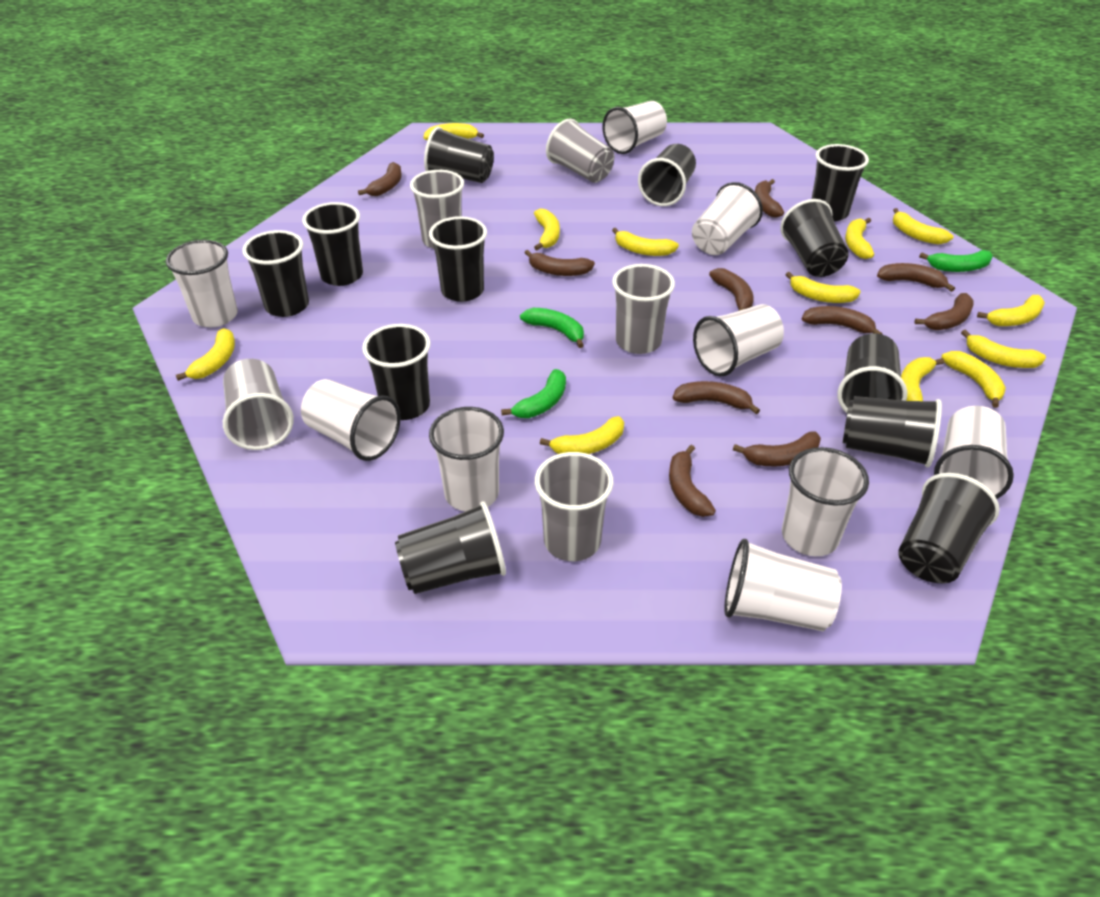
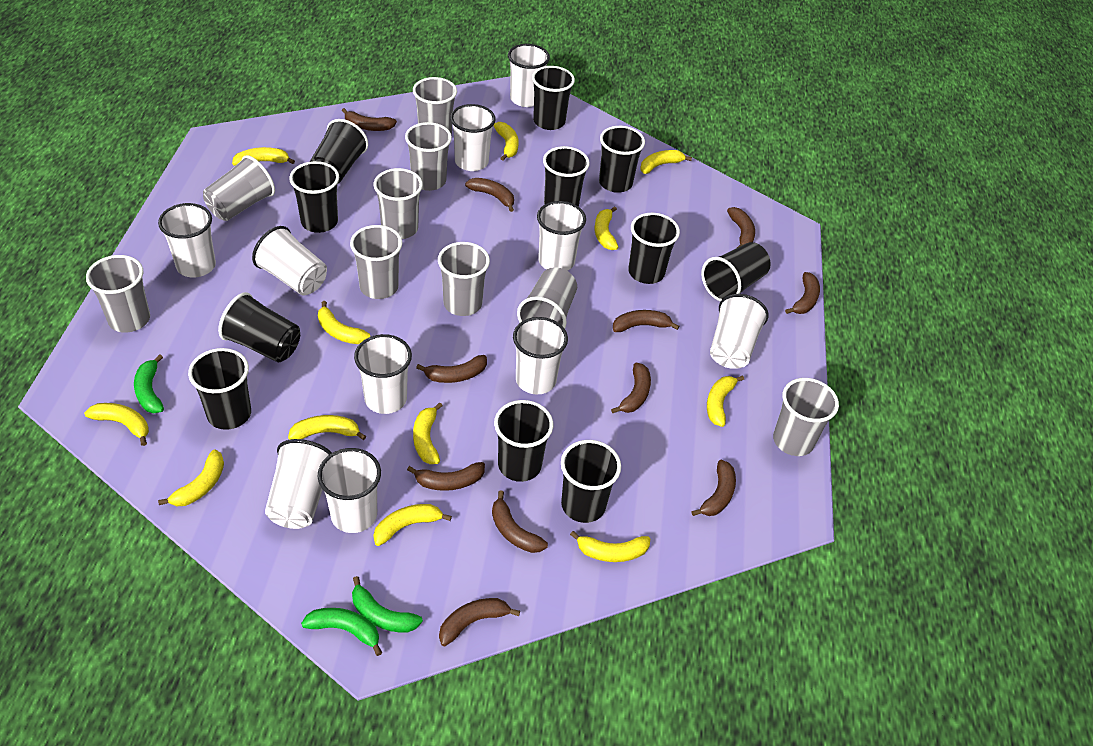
black cup: 12 -> 11
brown banana: 10 -> 11
grey cup: 5 -> 9
white cup: 9 -> 10

